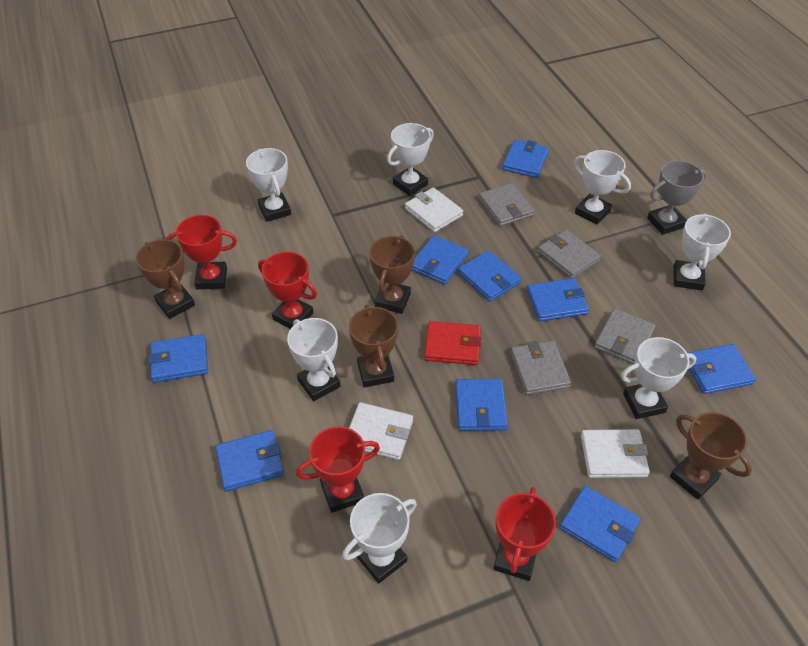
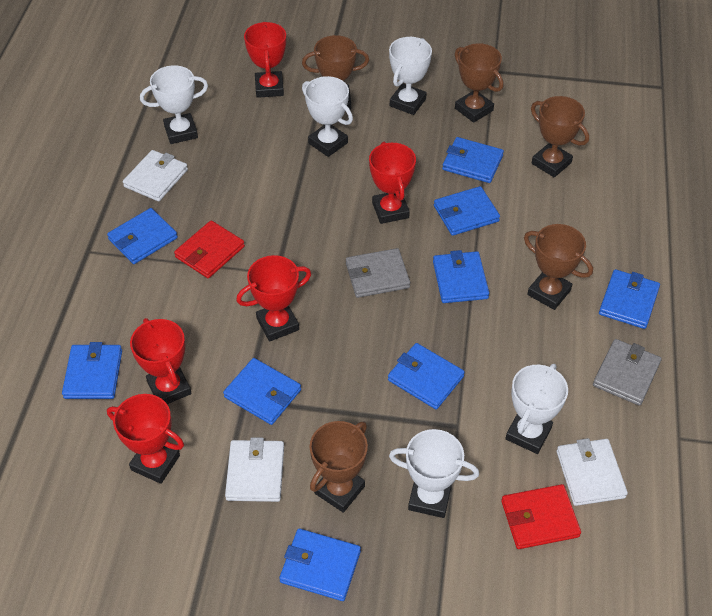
brown trophy: 4 -> 5
grey trophy: 1 -> 0
grey wallet: 4 -> 2
red trophy: 4 -> 5
red wallet: 1 -> 2
white trophy: 7 -> 5

